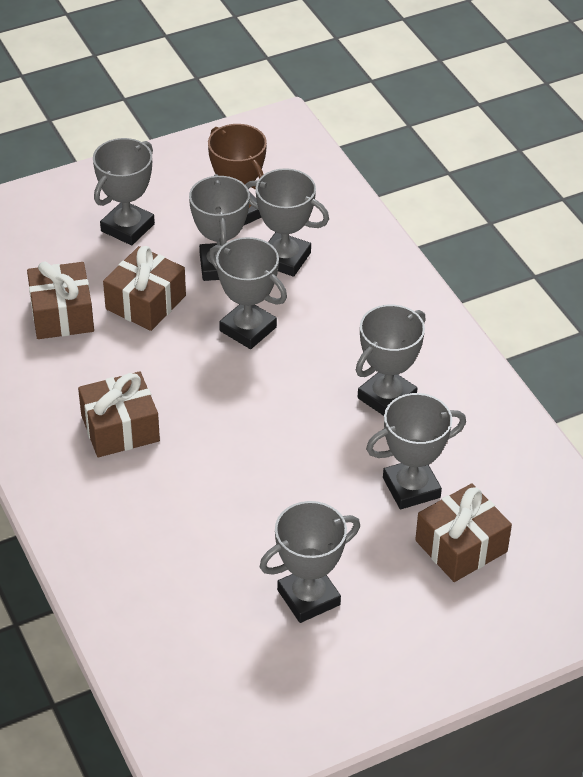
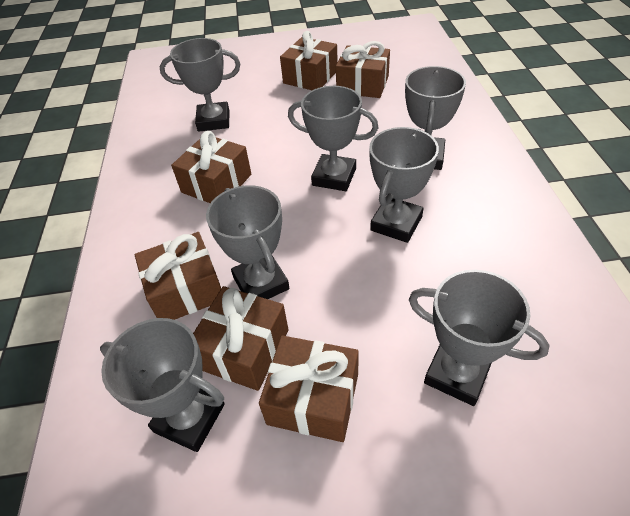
brown gift: 4 -> 6
brown trophy: 1 -> 0

